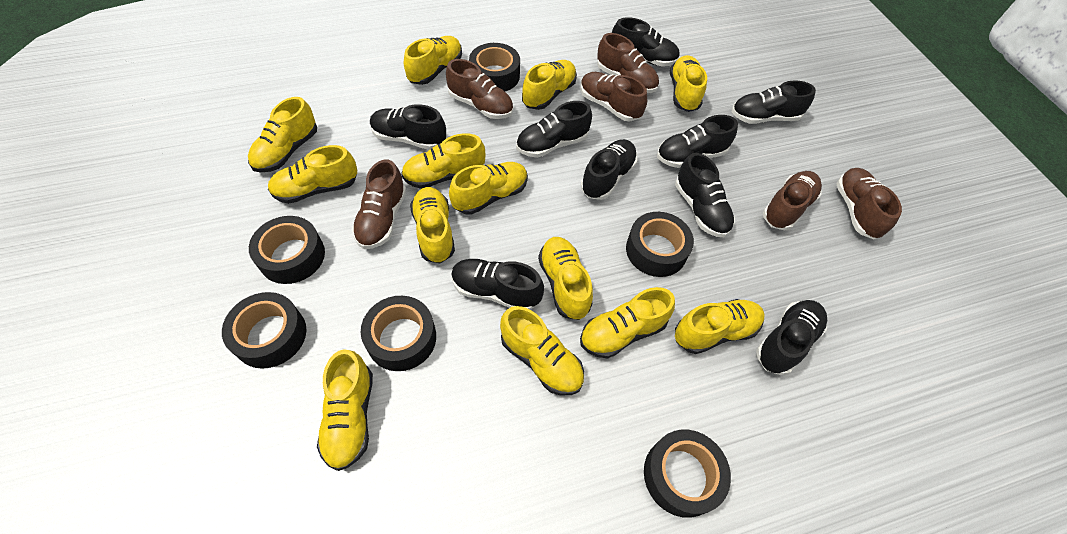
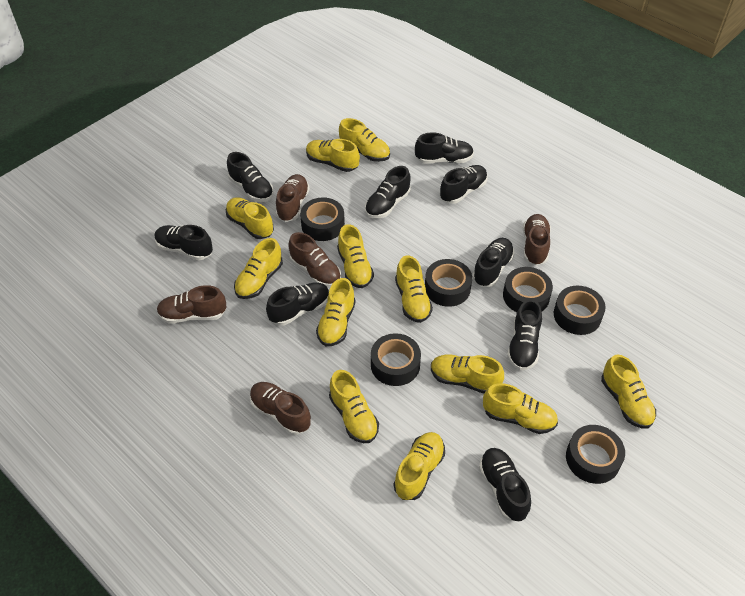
brown shoe: 6 -> 5
yellow shoe: 13 -> 12

